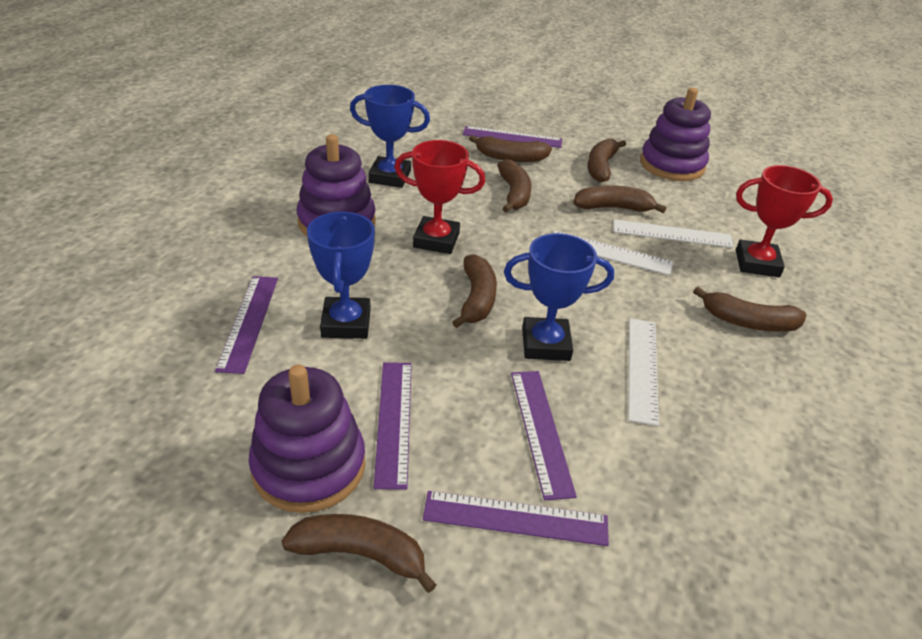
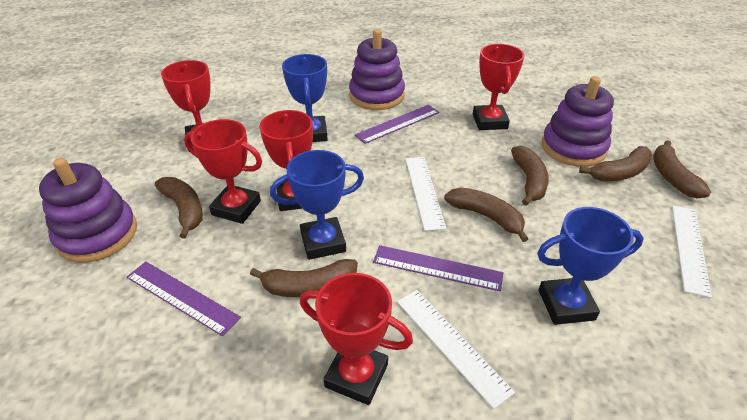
brown banana: 7 -> 6
purple ruler: 5 -> 3
red trophy: 2 -> 5

